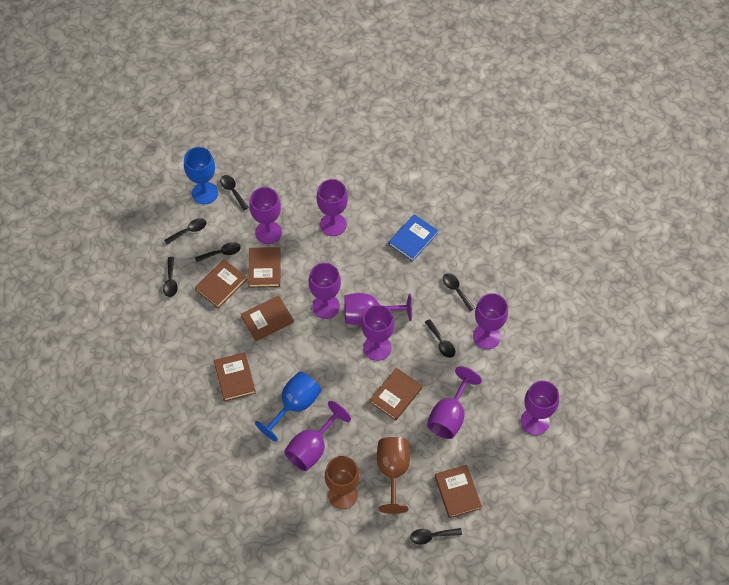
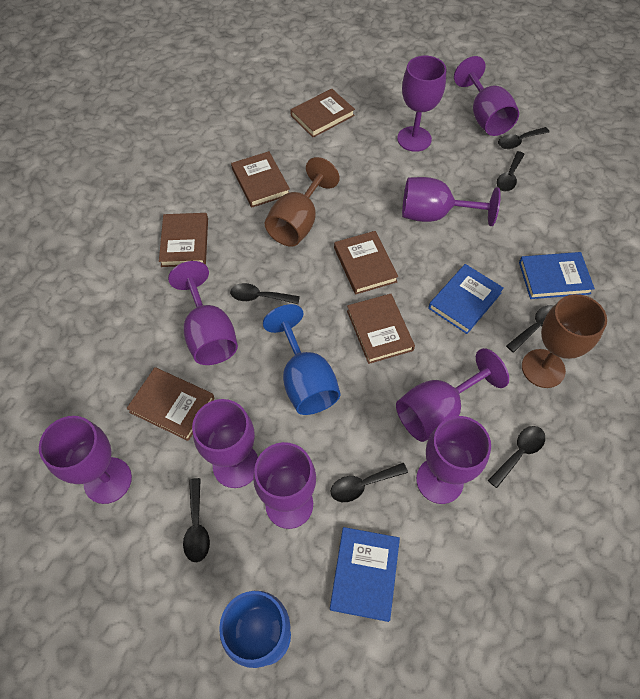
blue book: 1 -> 3

